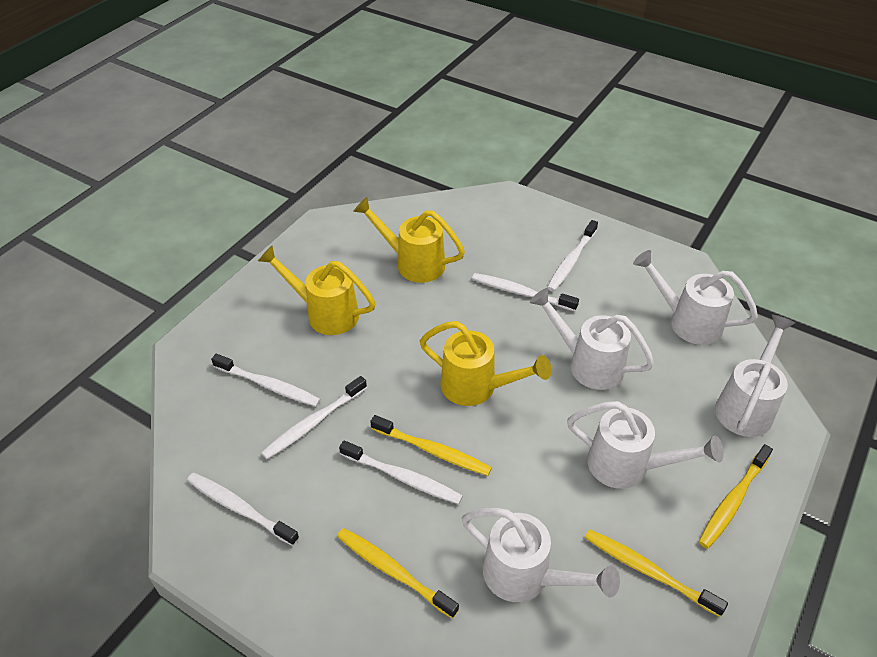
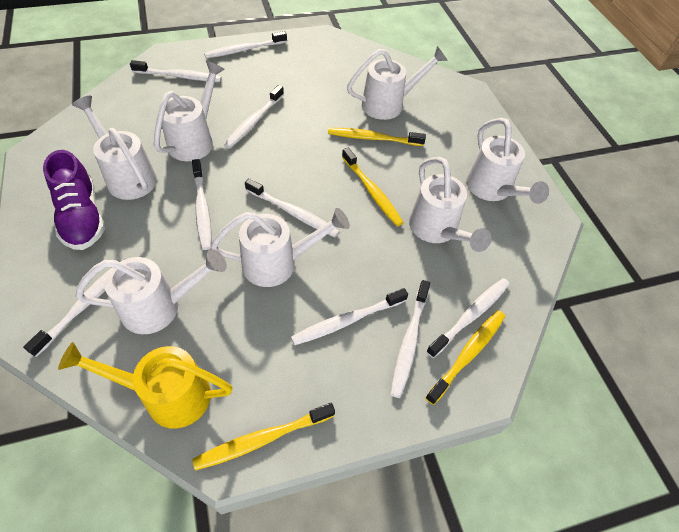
purple shoe: 0 -> 1
white toothbrush: 6 -> 9
white watering can: 5 -> 7
yellow watering can: 3 -> 1

